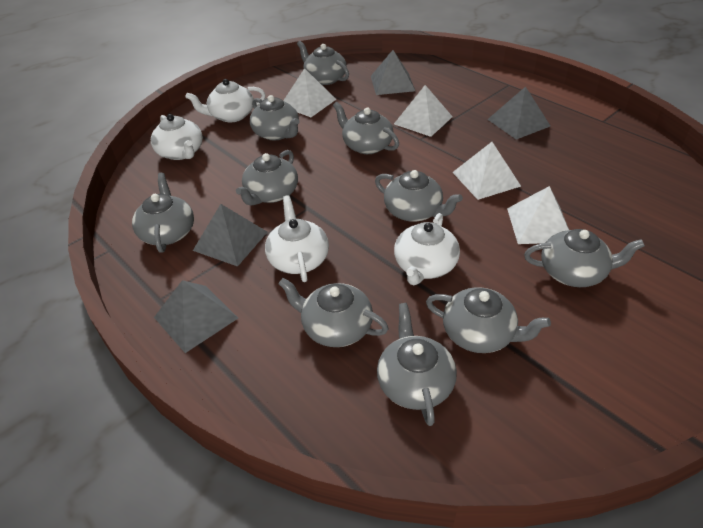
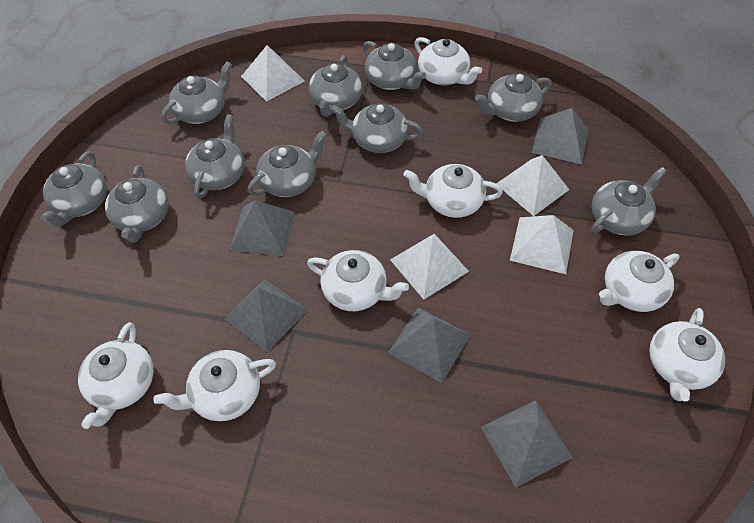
grey pyramid: 4 -> 5
white teapot: 4 -> 7

